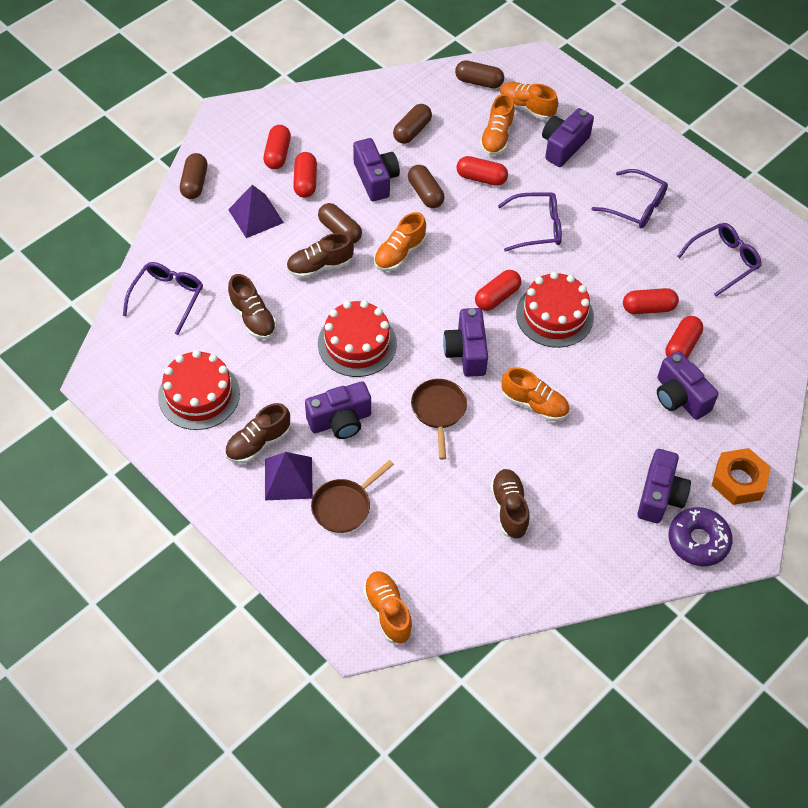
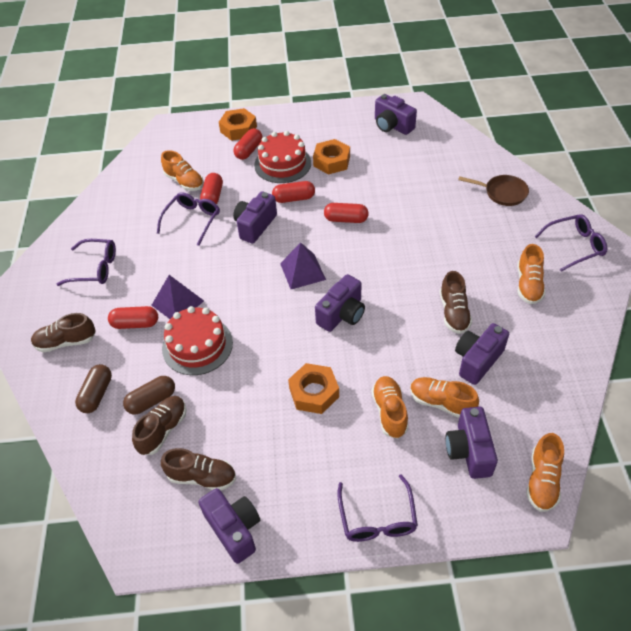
brown capsule: 5 -> 2
brown pan: 2 -> 1
orange nut: 1 -> 3
purple donut: 1 -> 0
red cake: 3 -> 2
red capsule: 6 -> 5

